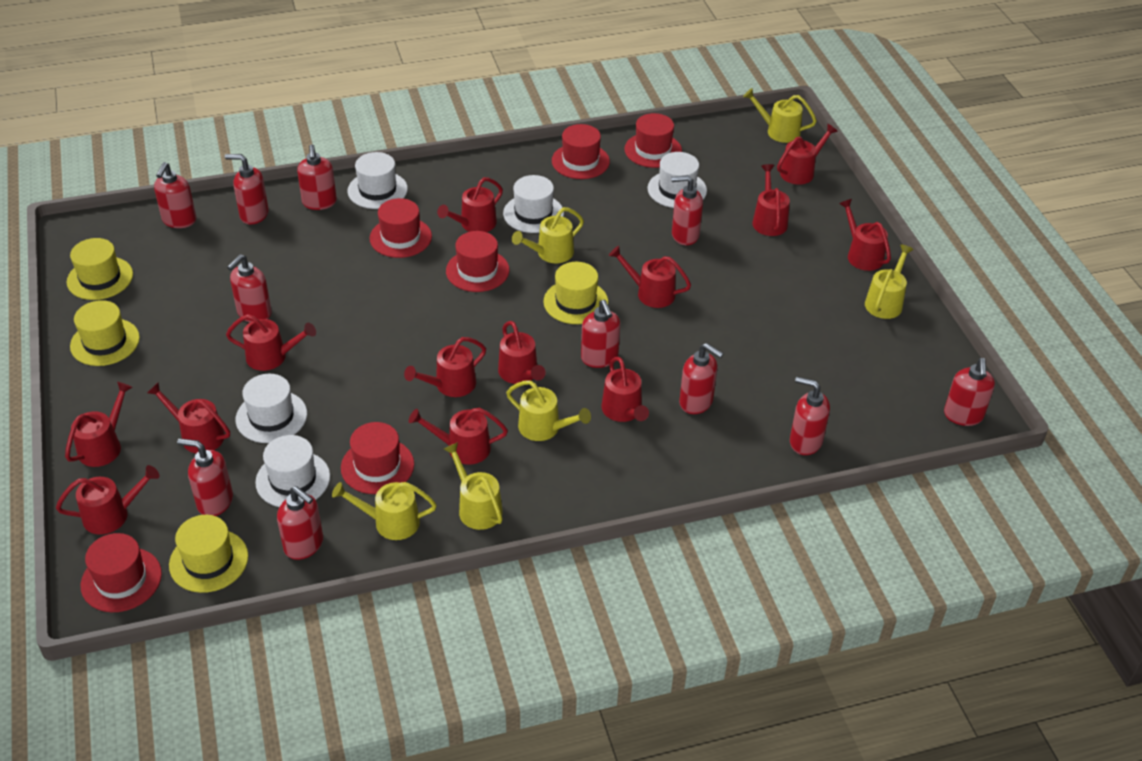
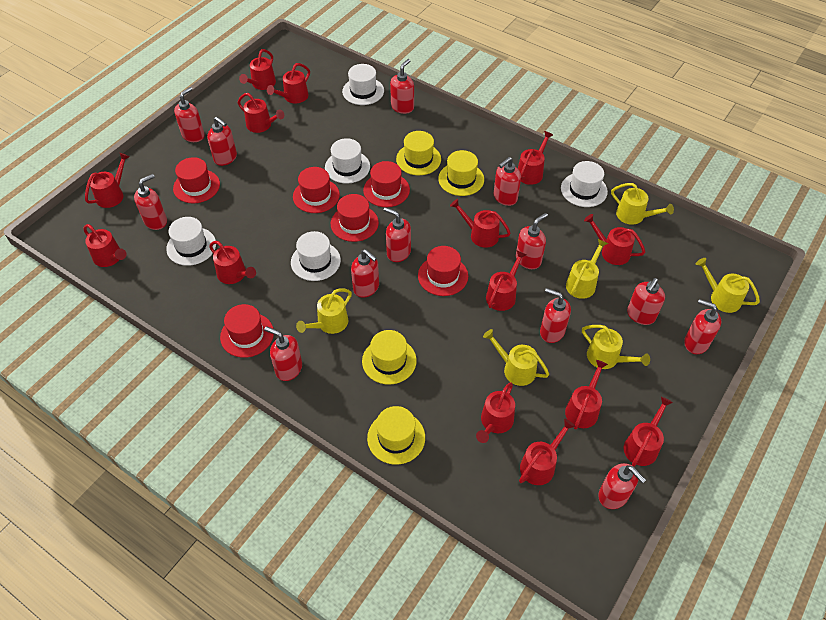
red soap dispenser: 11 -> 13
red watering can: 13 -> 14

